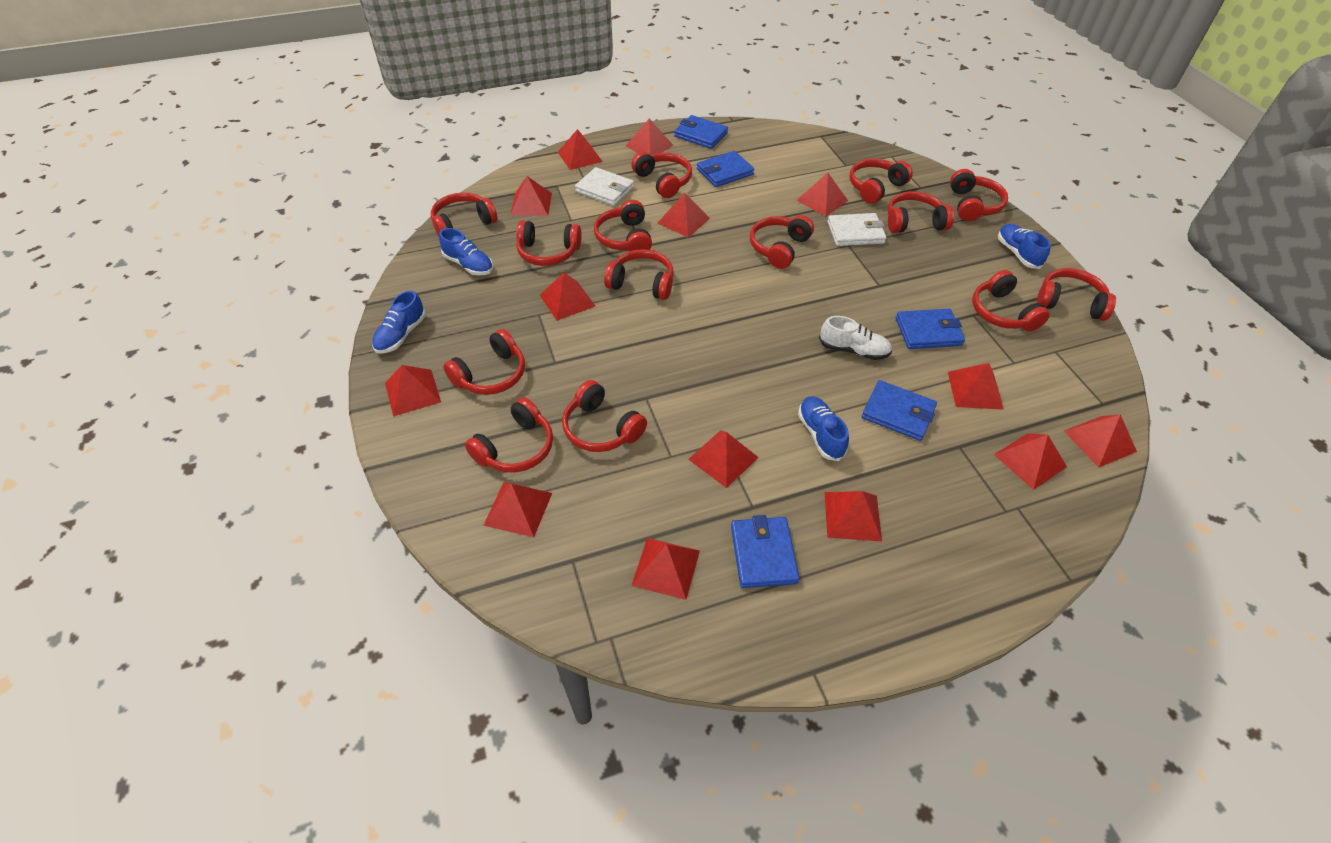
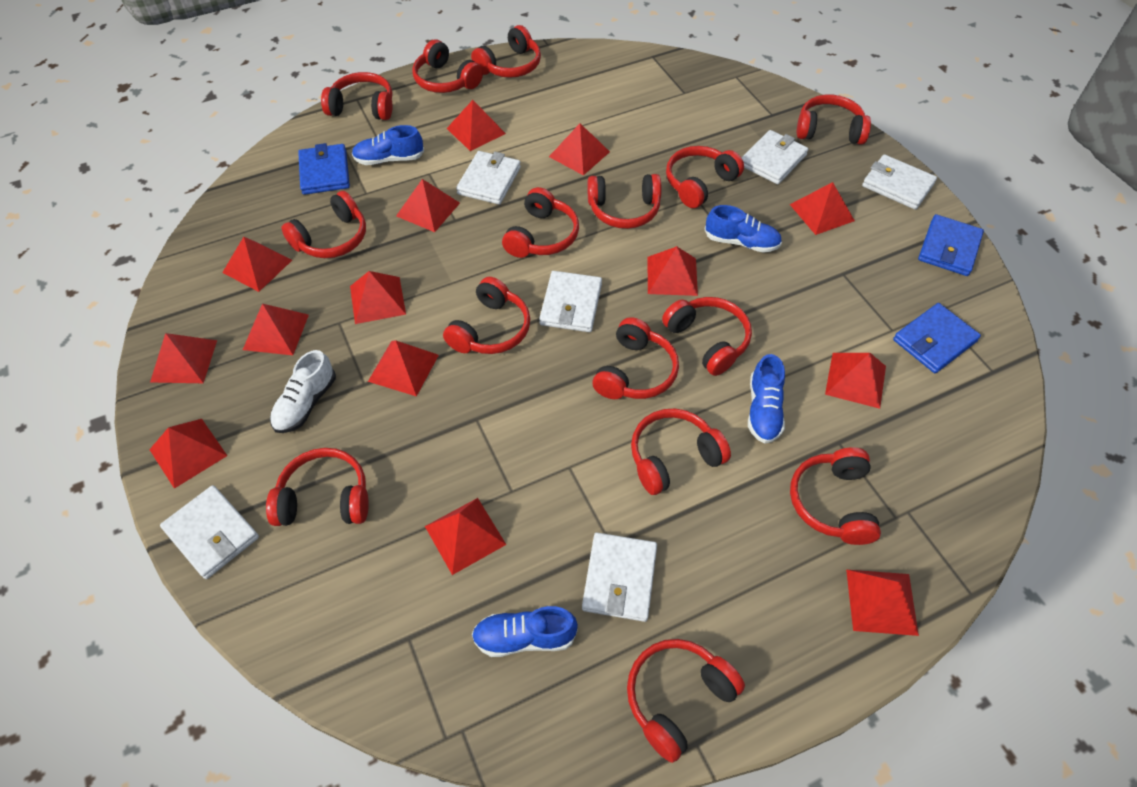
blue wallet: 5 -> 3
red headphones: 14 -> 15
white wallet: 2 -> 6

